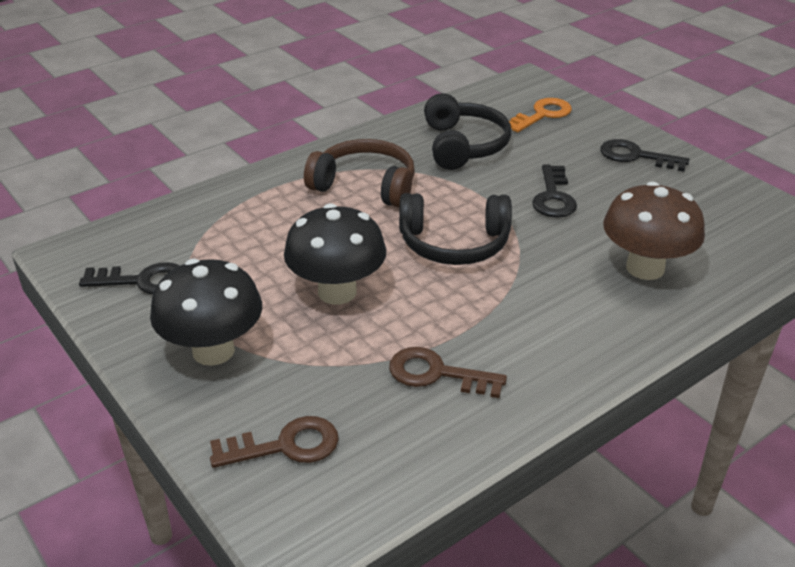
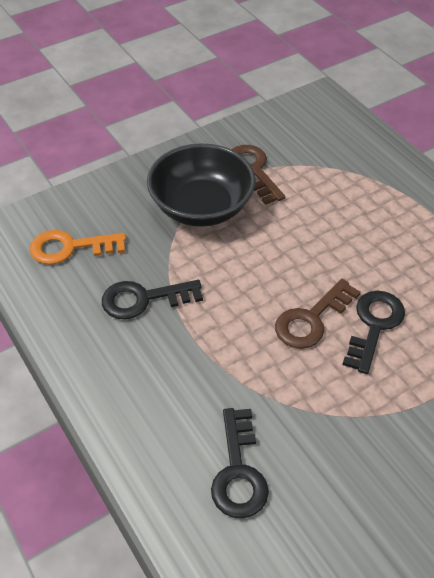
black bowl: 0 -> 1
black headphones: 2 -> 0
black mushroom: 2 -> 0
brown headphones: 1 -> 0
brown mushroom: 1 -> 0

